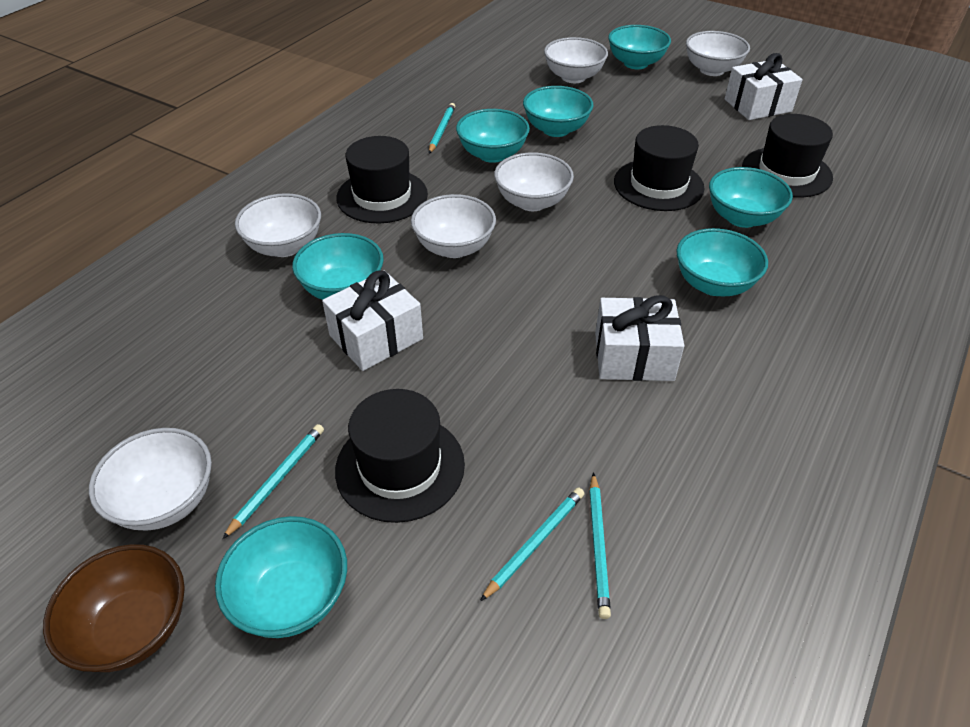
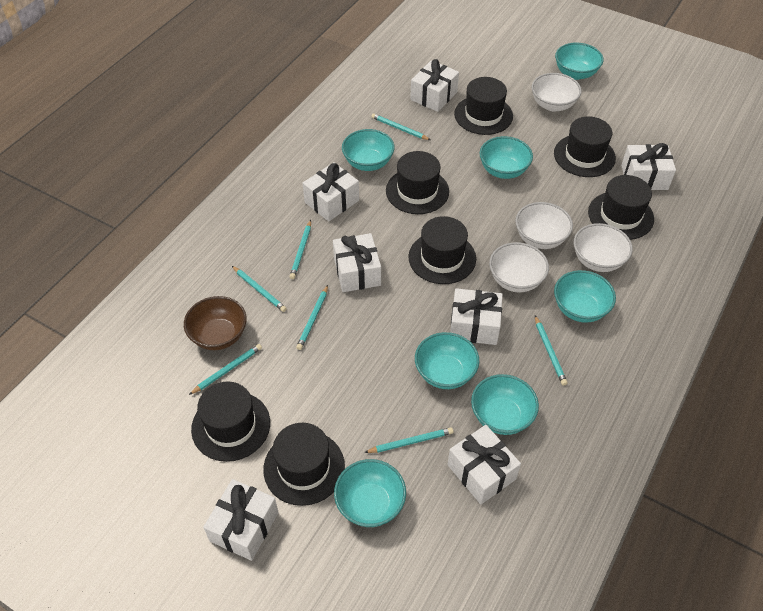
black hat: 4 -> 7
turquoise pencil: 4 -> 7
white bowl: 6 -> 4
white gift: 3 -> 7

